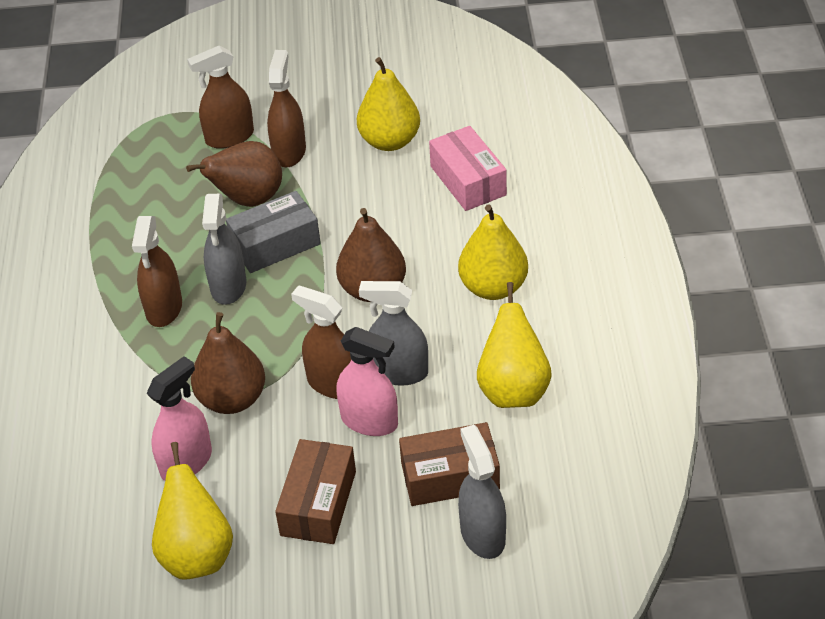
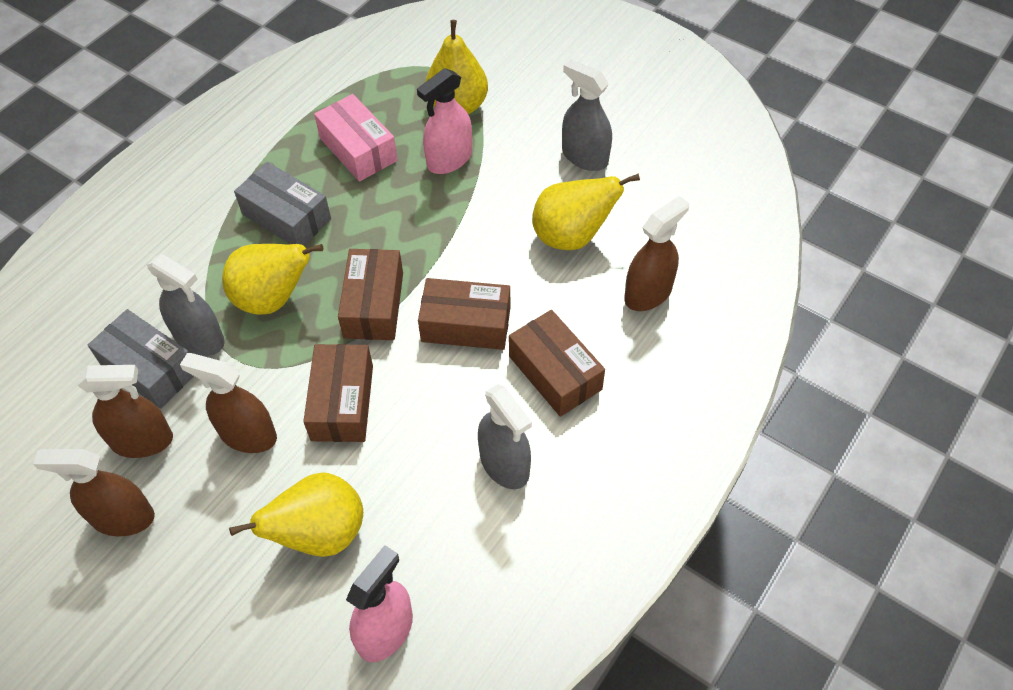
brown box: 2 -> 4
brown pear: 3 -> 0
grey box: 1 -> 2

